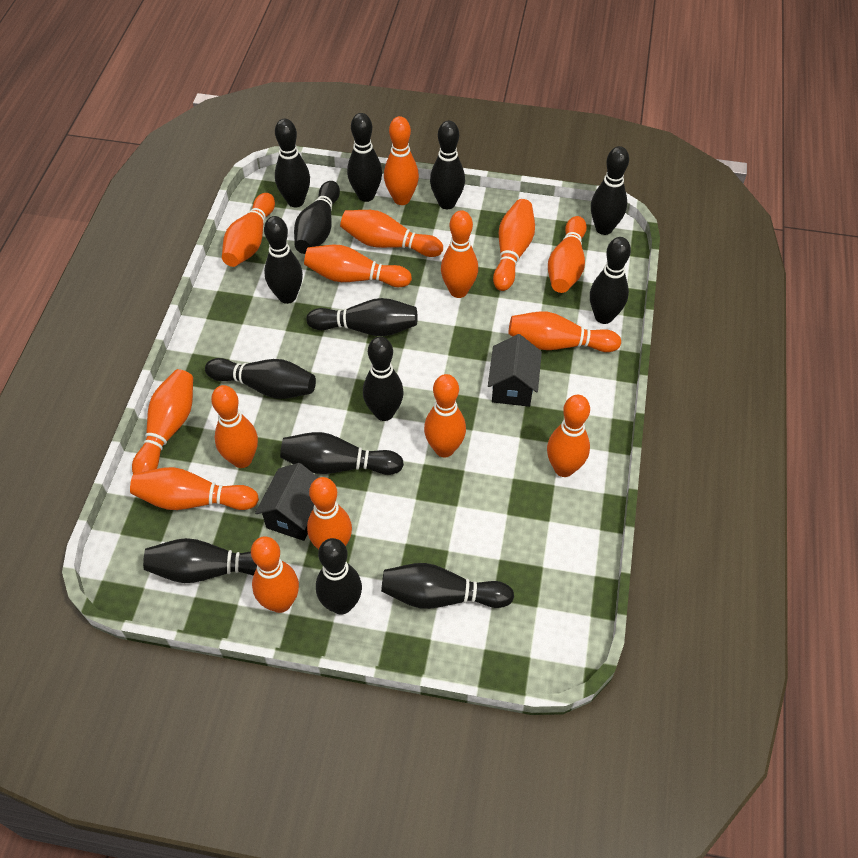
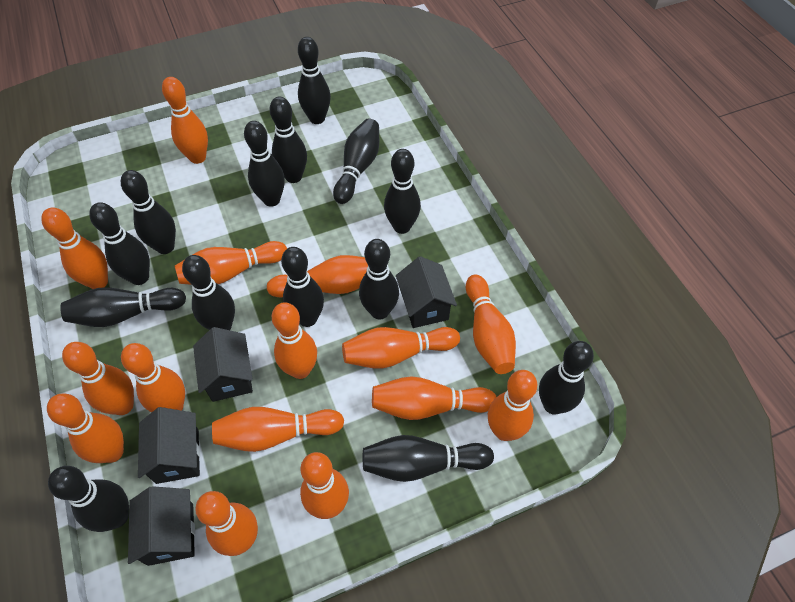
black house: 2 -> 4

